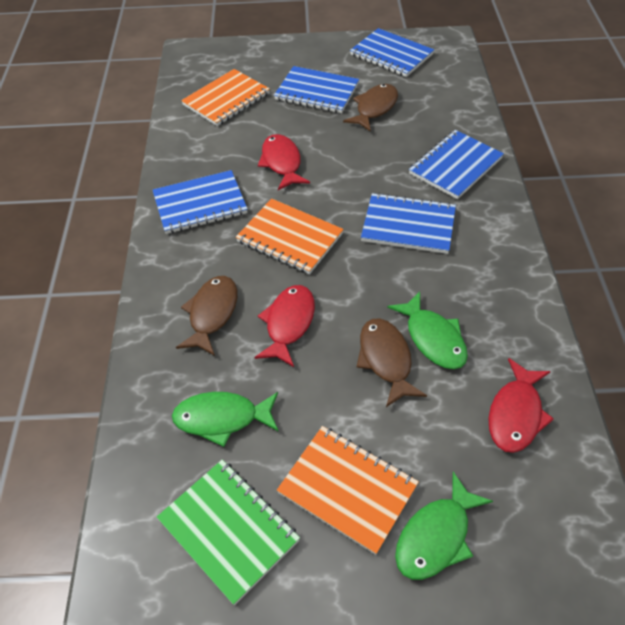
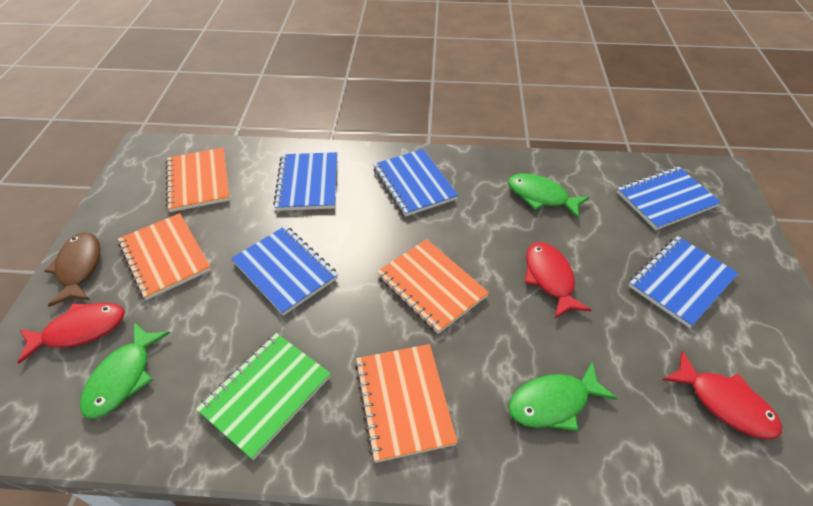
brown fish: 3 -> 1
orange notebook: 3 -> 4

